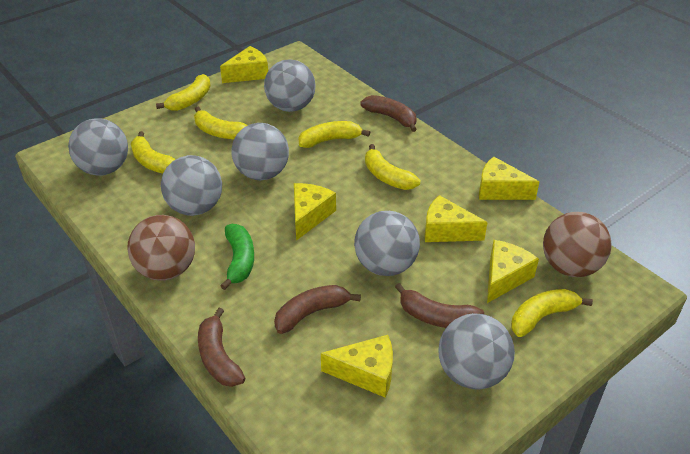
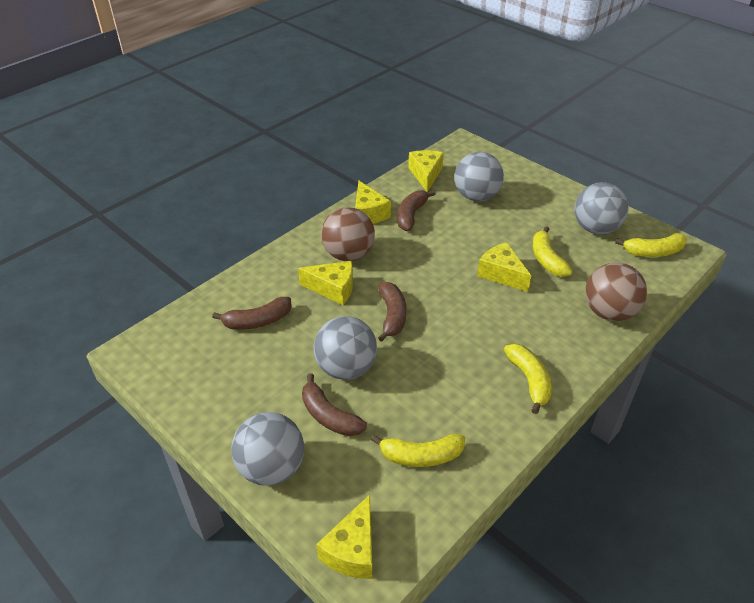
green banana: 1 -> 0
grey ball: 6 -> 4
yellow banana: 6 -> 4
yellow cheese: 6 -> 5

